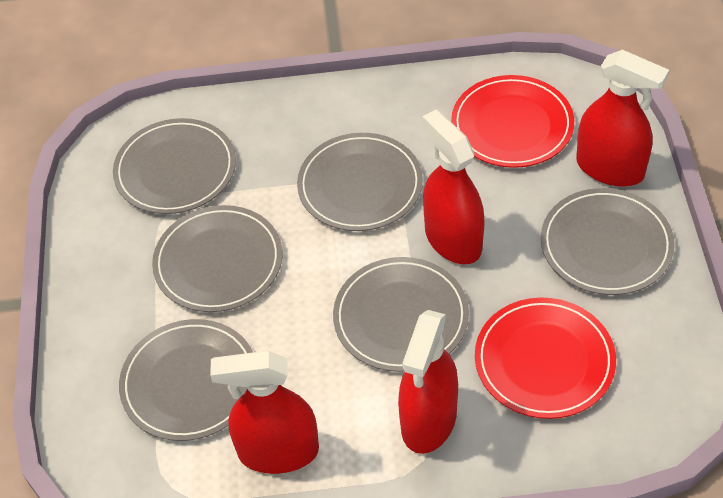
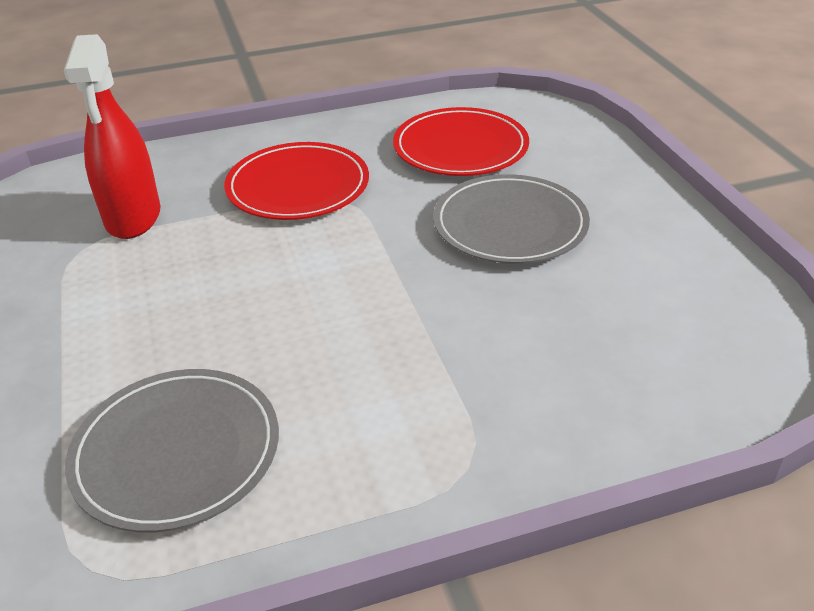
grey plate: 6 -> 2
red spray bottle: 4 -> 1

